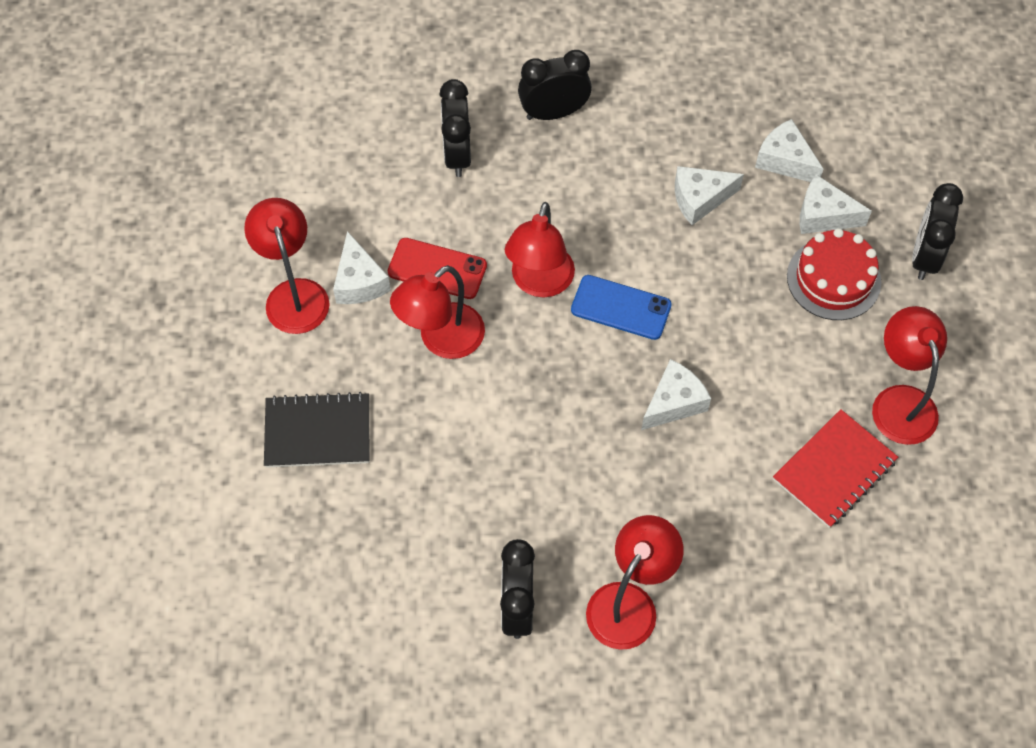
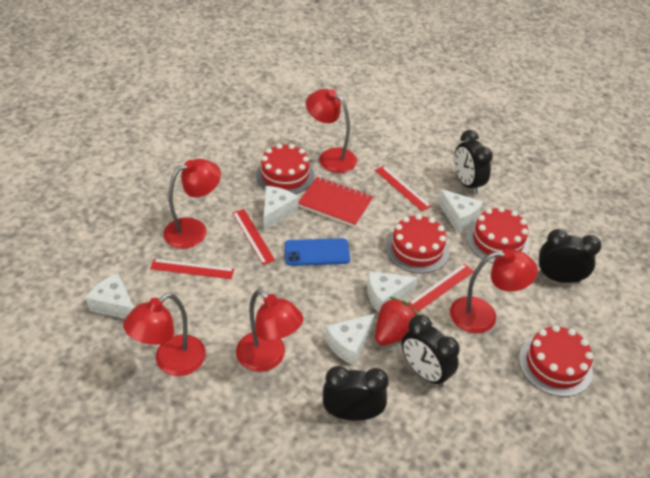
black notebook: 1 -> 0
red cake: 1 -> 4
red phone: 1 -> 0
red ruler: 0 -> 4
red strawberry: 0 -> 1

